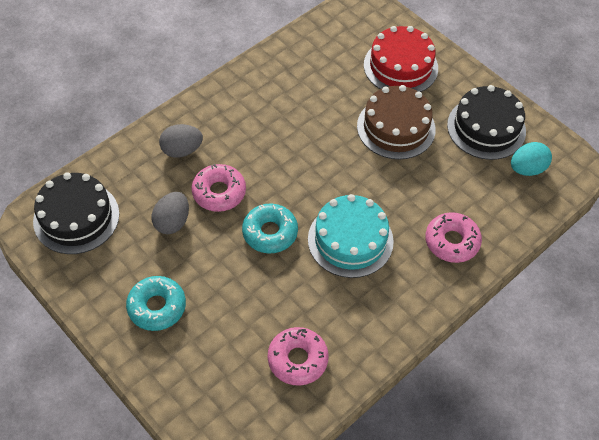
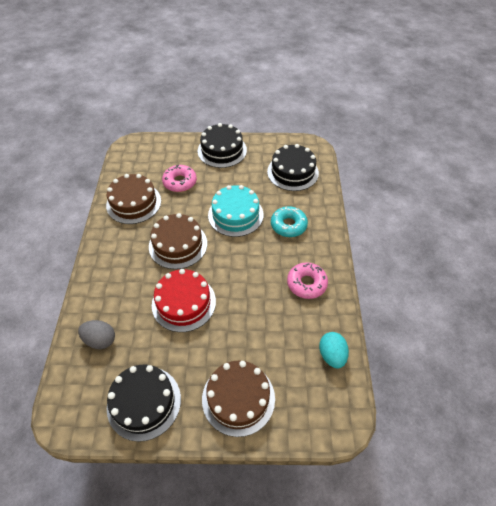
black cake: 2 -> 3
brown cake: 1 -> 3
grey egg: 2 -> 1
pink donut: 3 -> 2
turquoise donut: 2 -> 1

